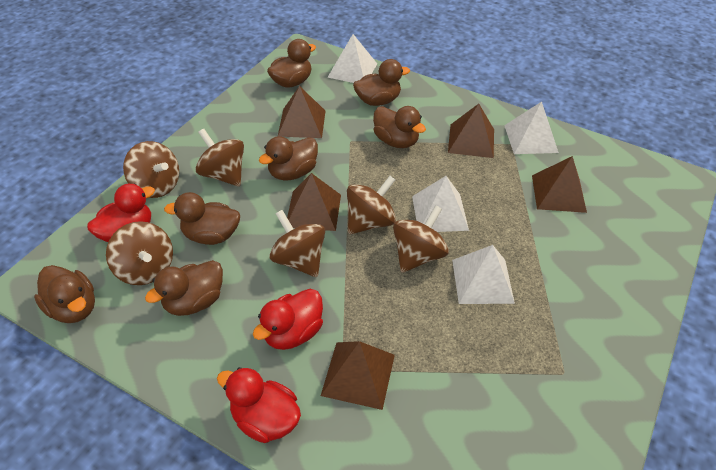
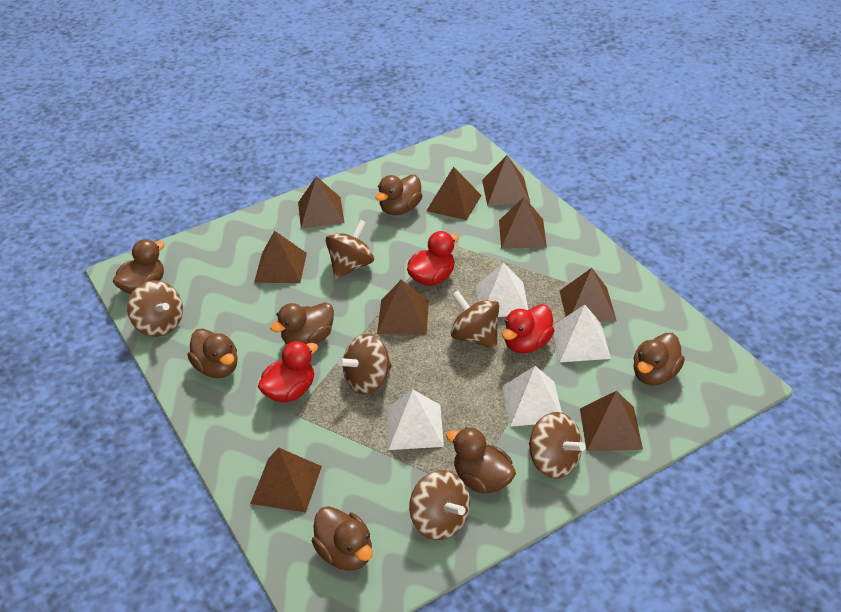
brown pyramid: 5 -> 9

